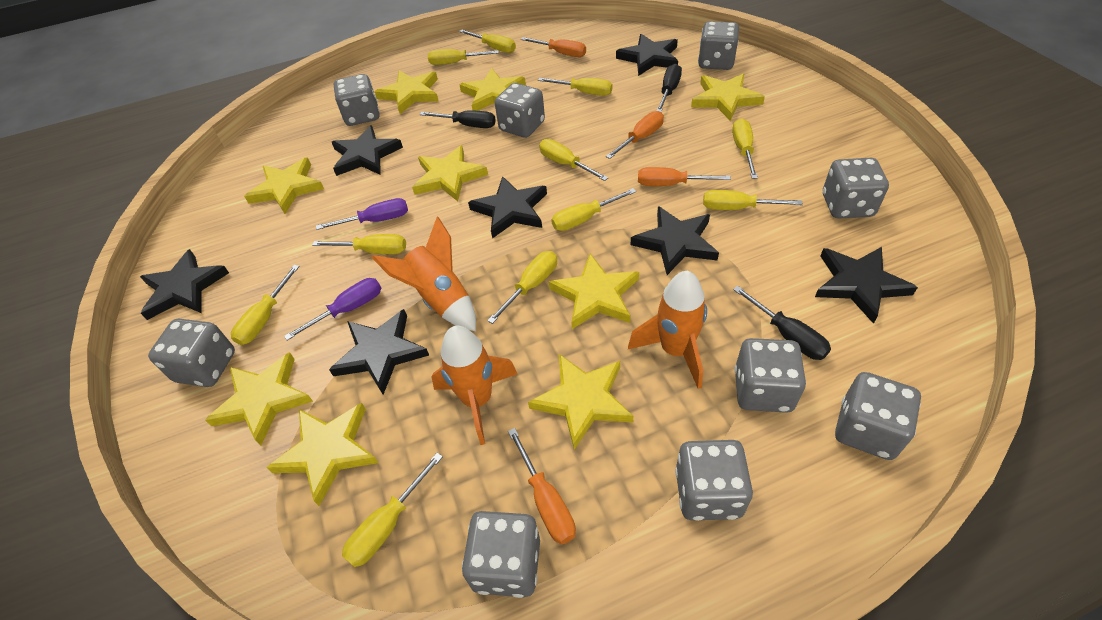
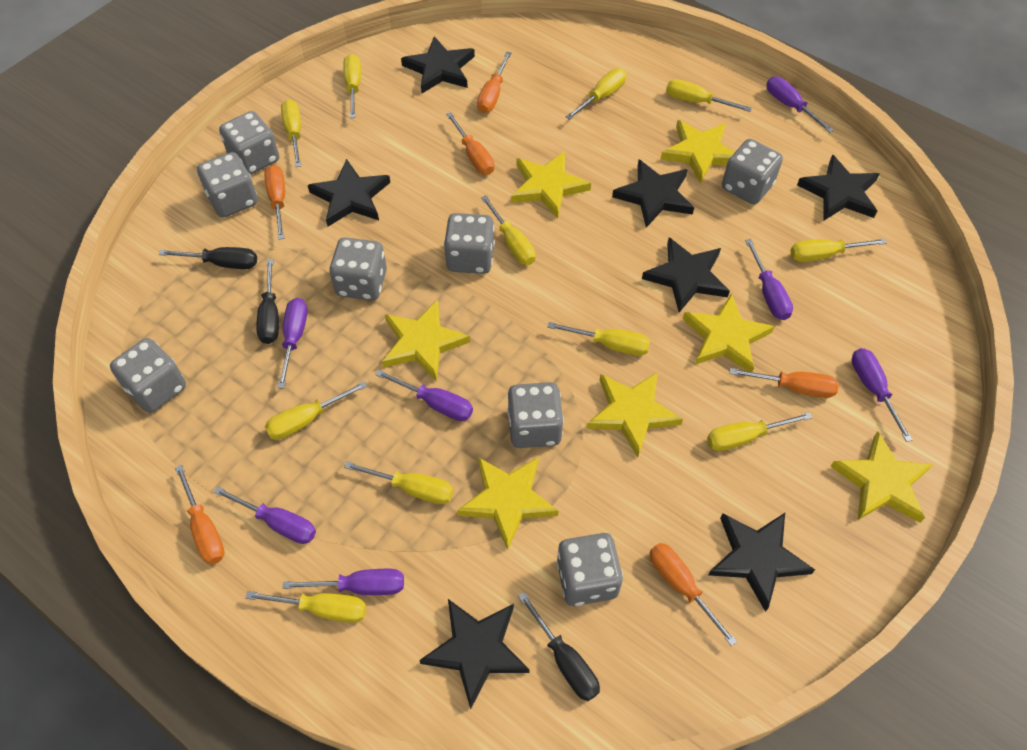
grey dice: 9 -> 8
orange rocket: 3 -> 0
orange screwdriver: 4 -> 6
purple screwdriver: 2 -> 7
yellow star: 9 -> 7

